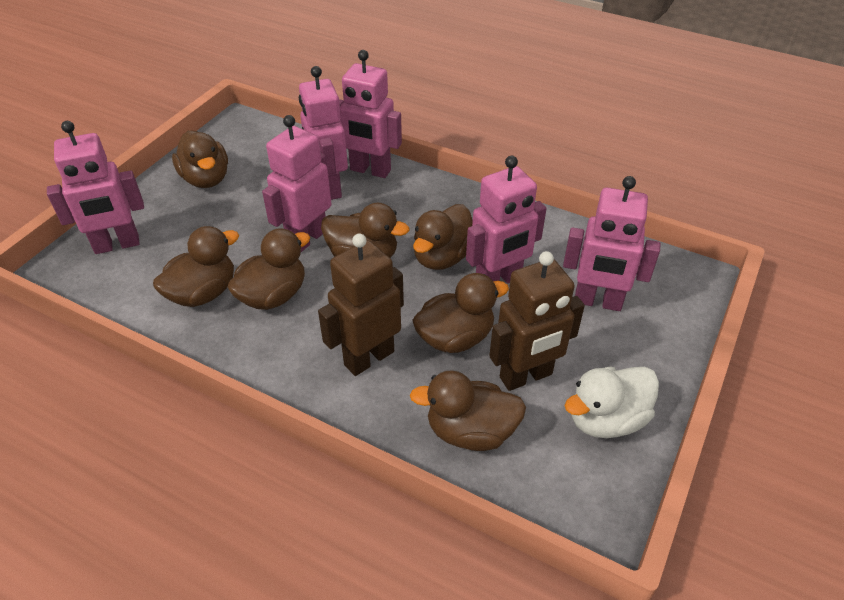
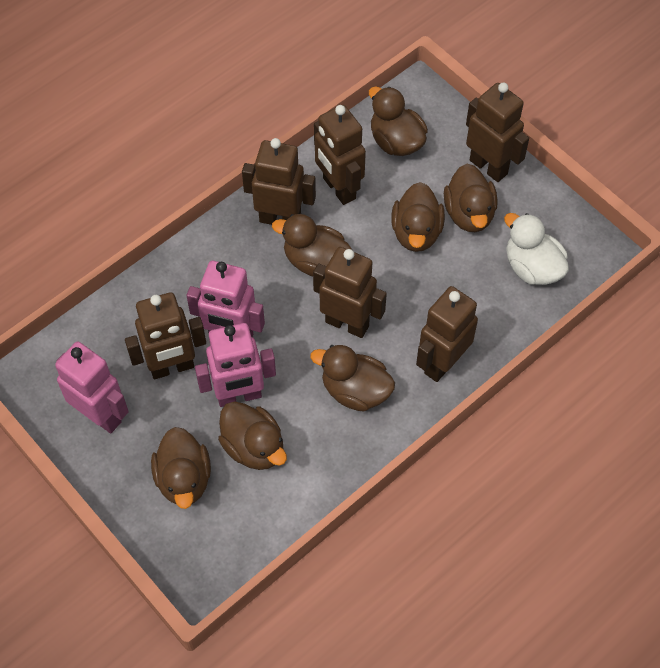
brown robot: 2 -> 6
pink robot: 6 -> 3

